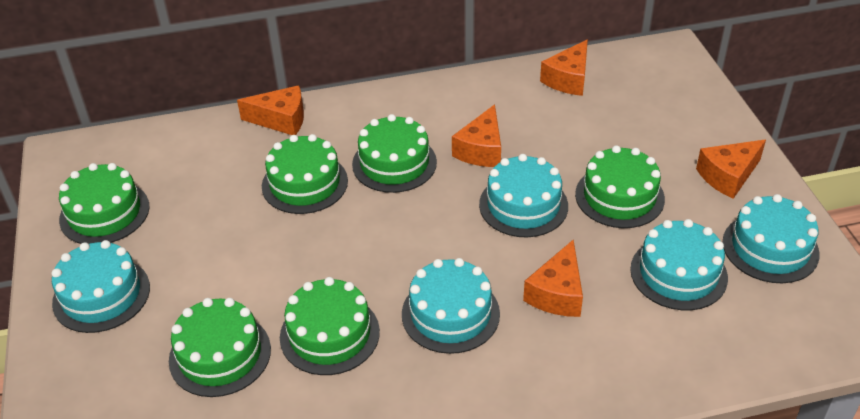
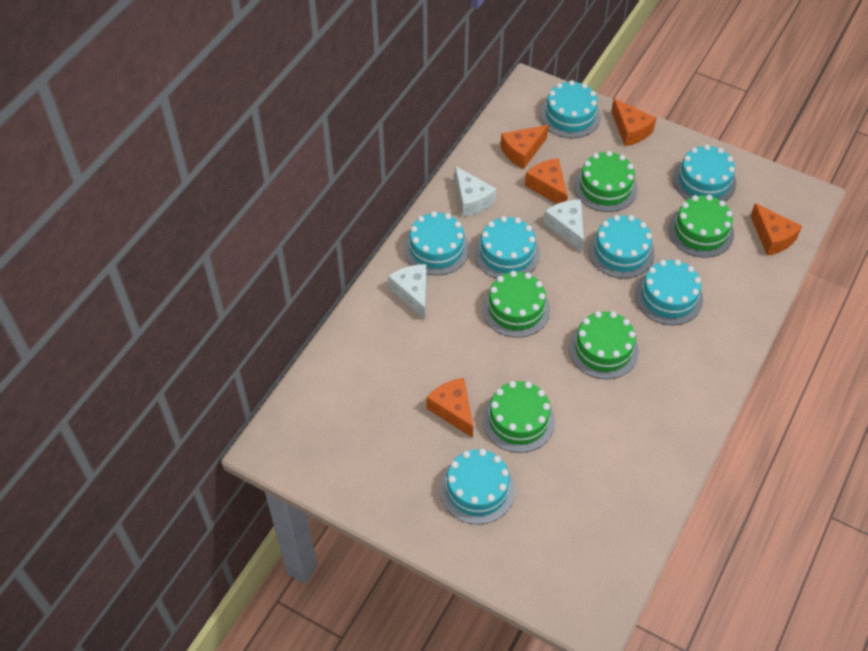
green cake: 6 -> 5
turquoise cake: 5 -> 7
white cheese: 0 -> 3

